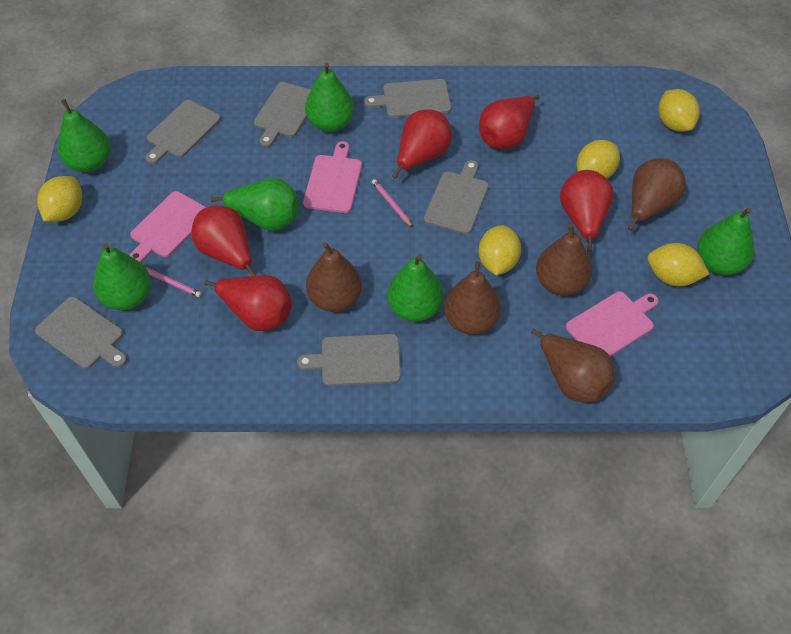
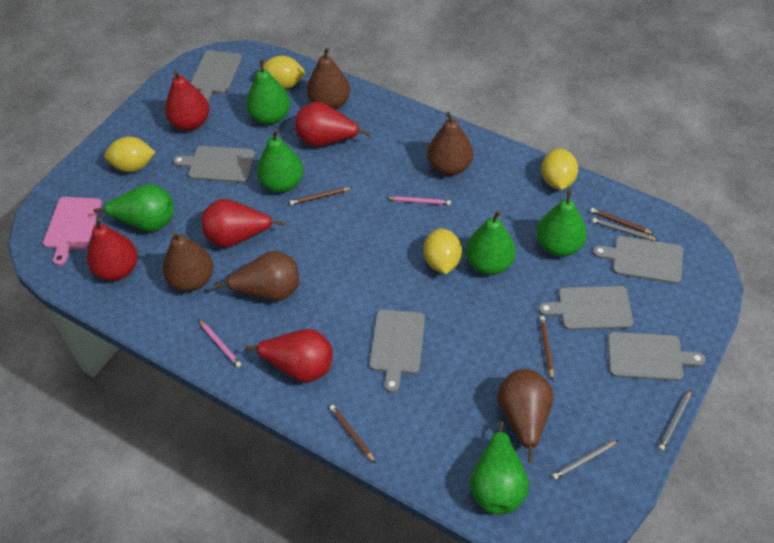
brown pencil: 0 -> 4
grey pencil: 0 -> 3
pink cutting board: 3 -> 1
yellow lemon: 5 -> 4

